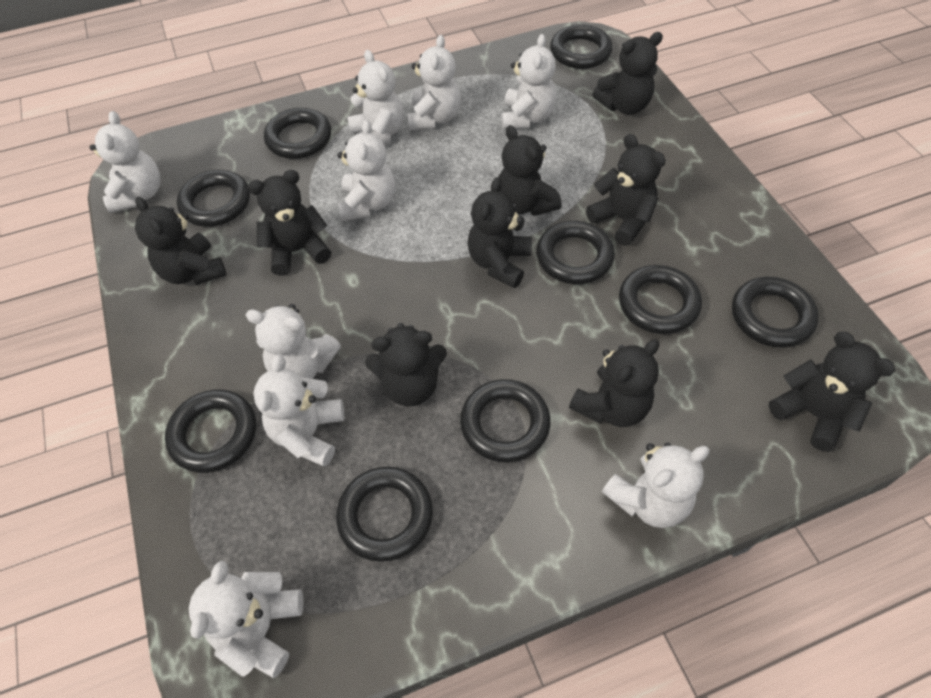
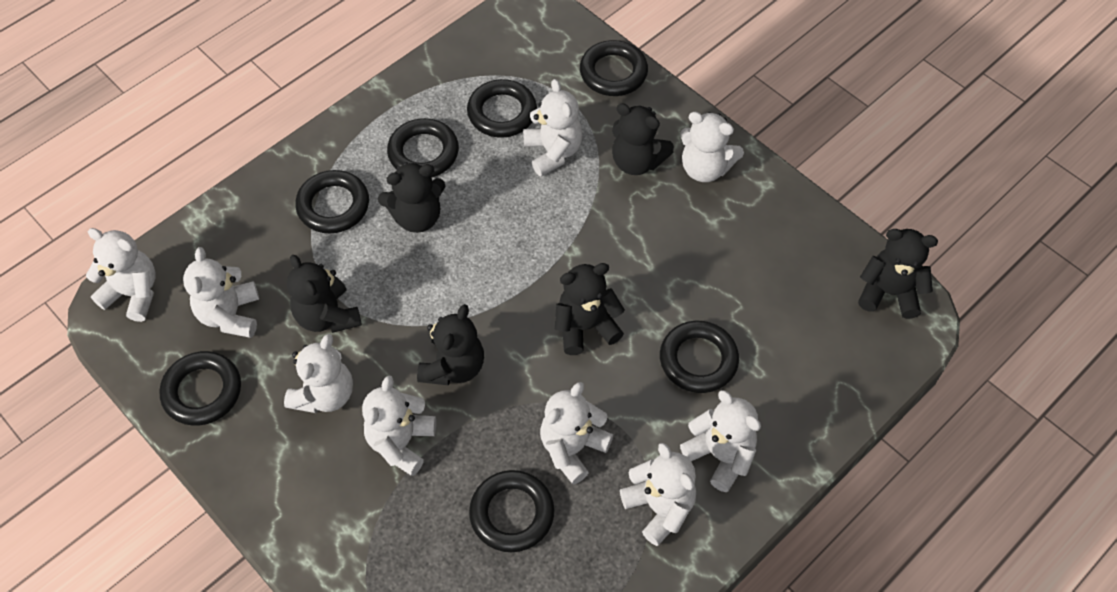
black ring: 9 -> 7
black teddy bear: 9 -> 6

